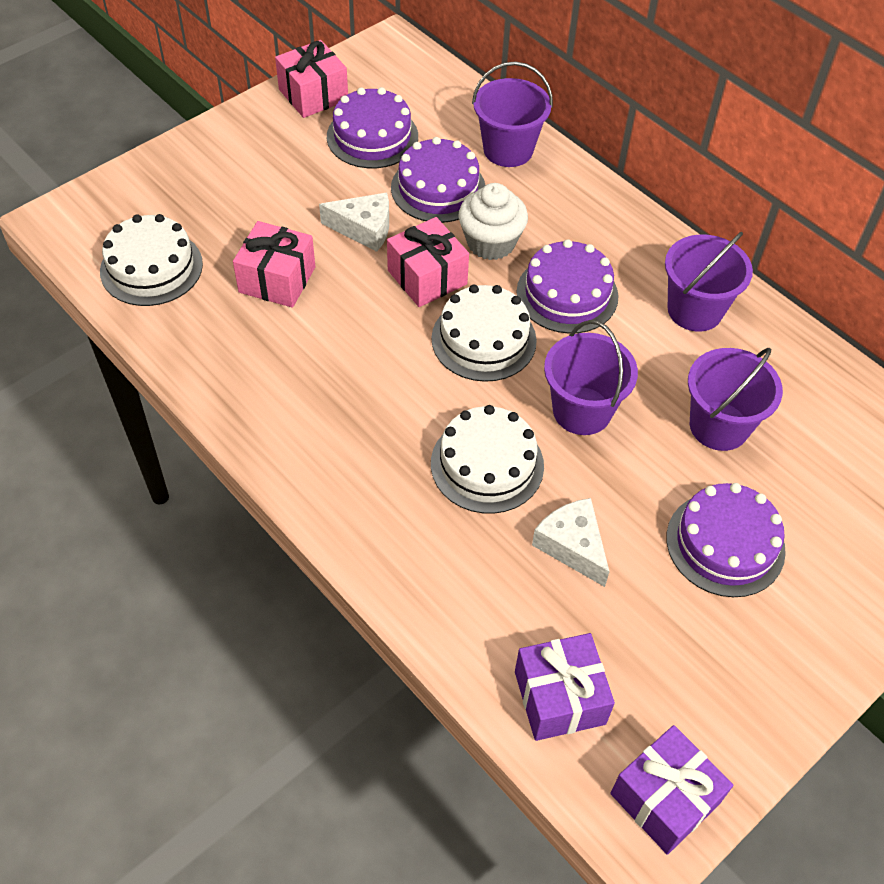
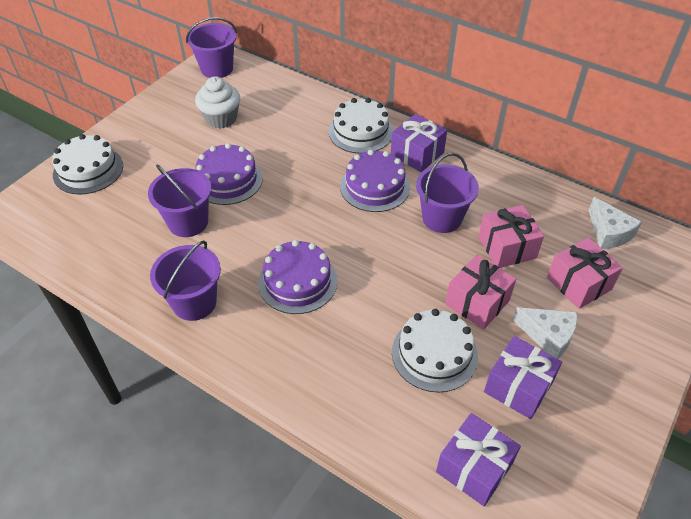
purple cake: 4 -> 3
purple gift: 2 -> 3

